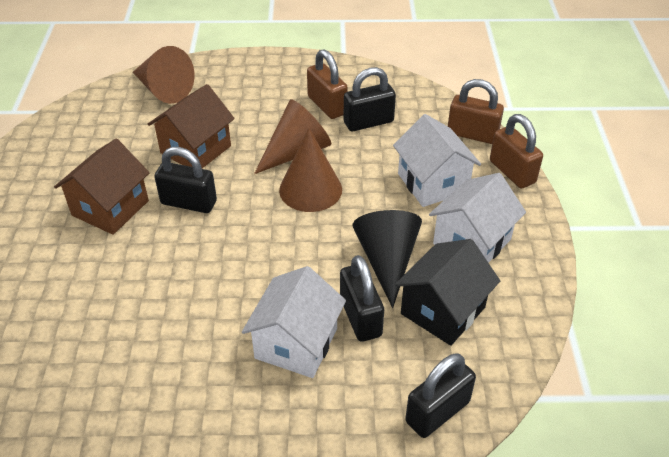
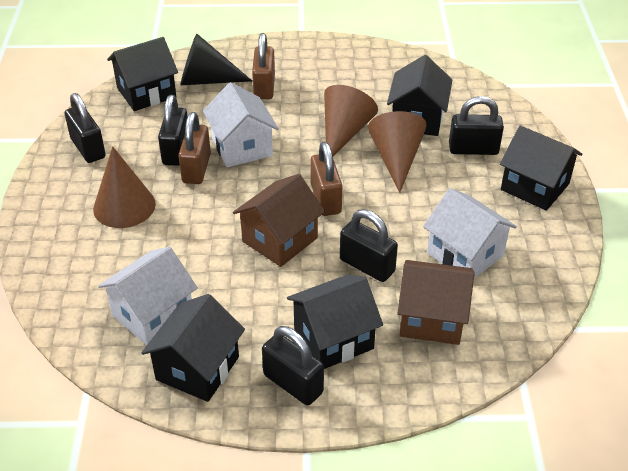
black house: 1 -> 5
black padlock: 4 -> 5

